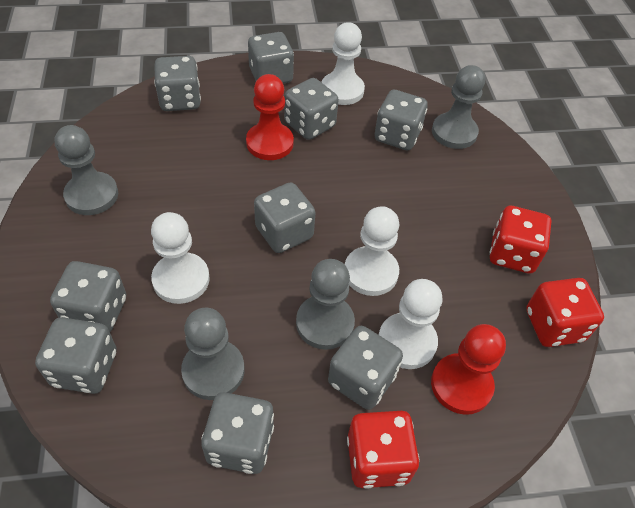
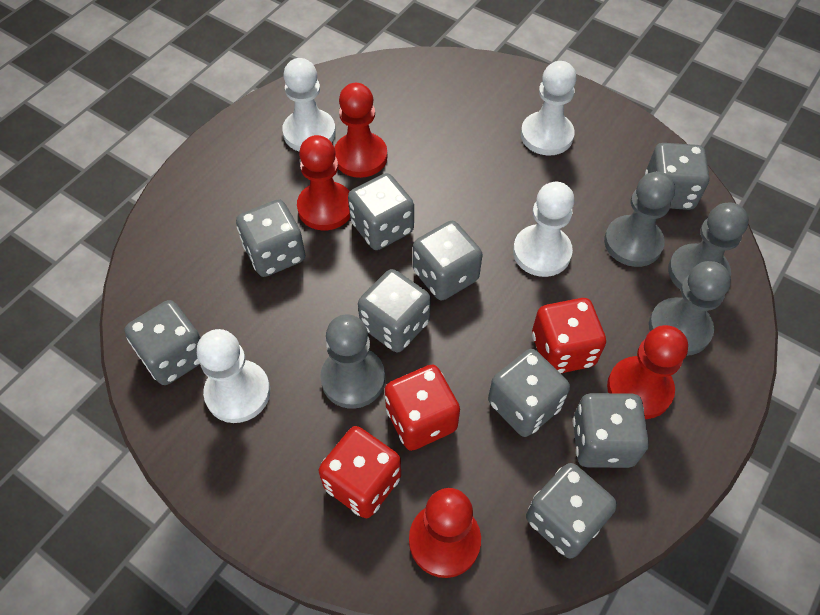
red pawn: 2 -> 4

